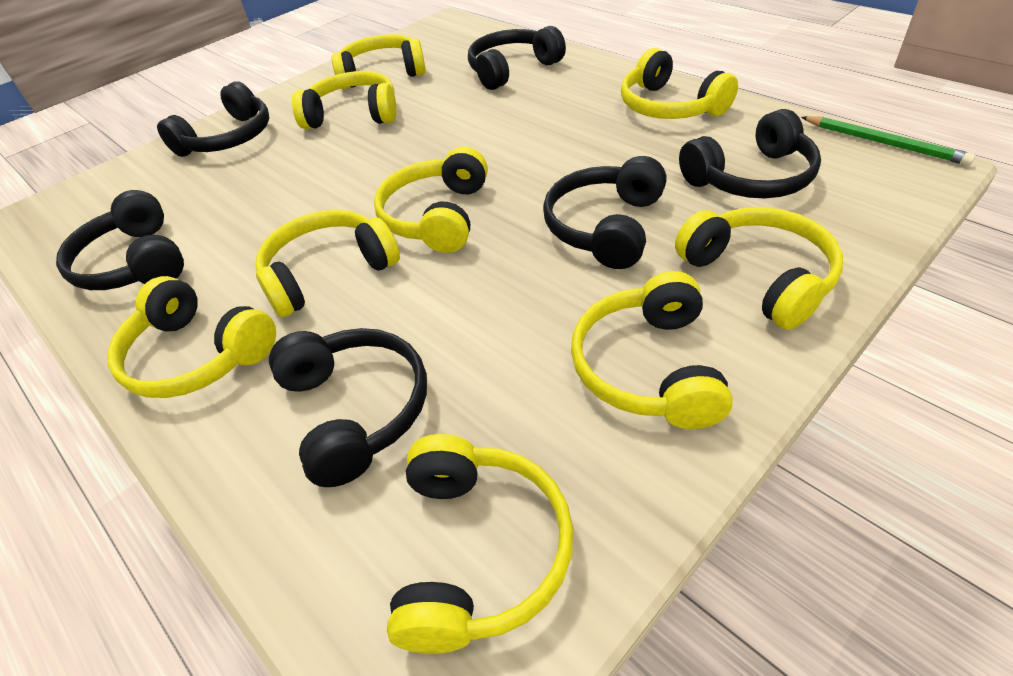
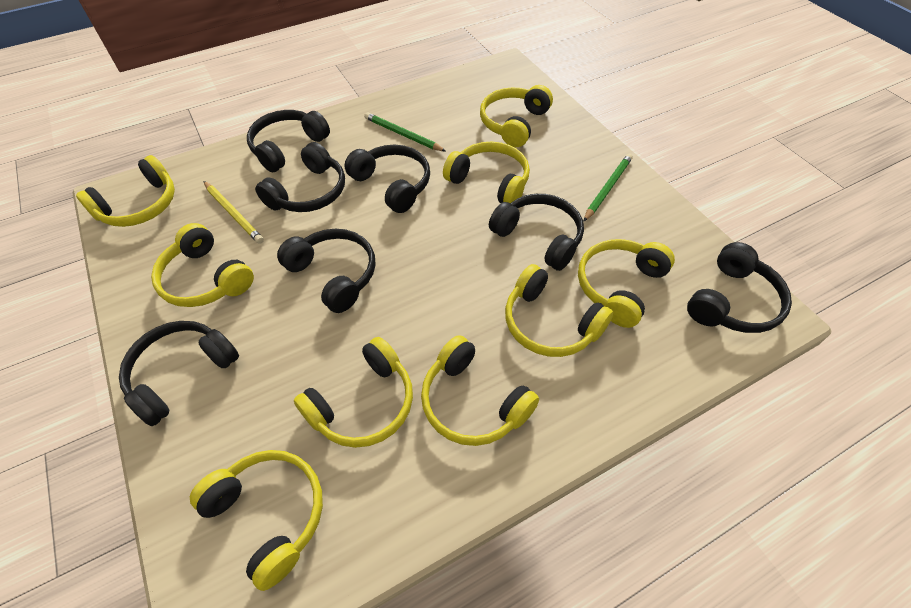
black headphones: 6 -> 7
green pencil: 1 -> 2
yellow pencil: 0 -> 1

